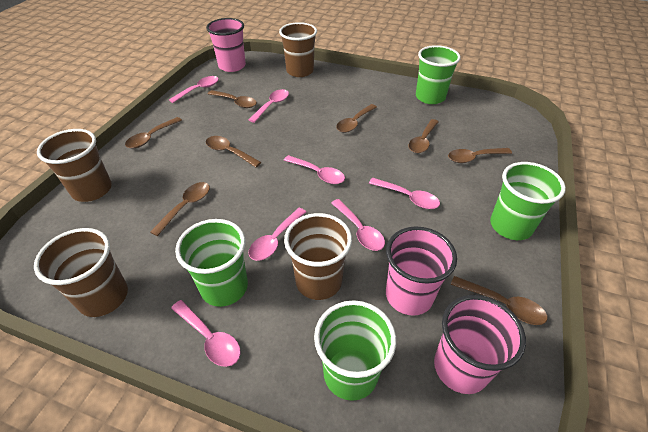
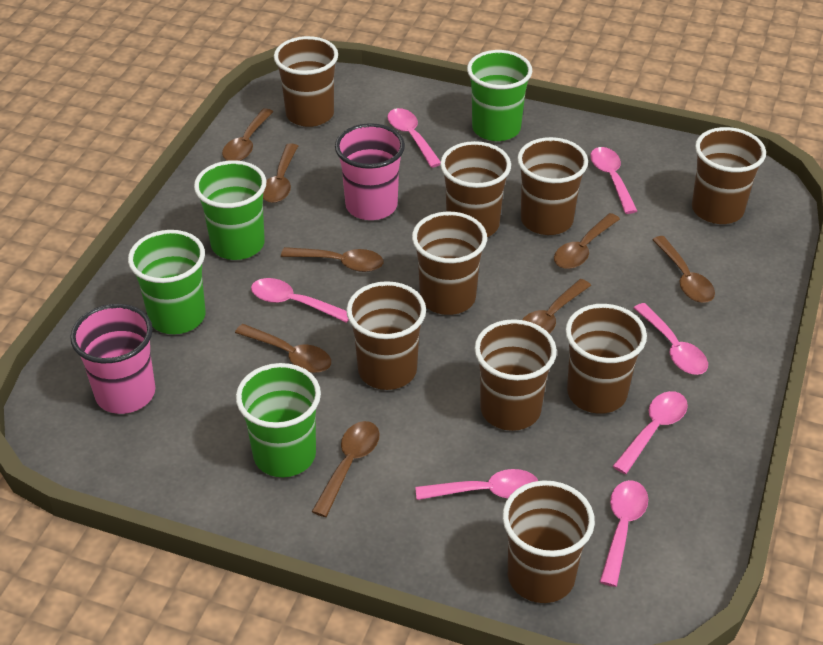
brown cup: 4 -> 9
pink cup: 3 -> 2

